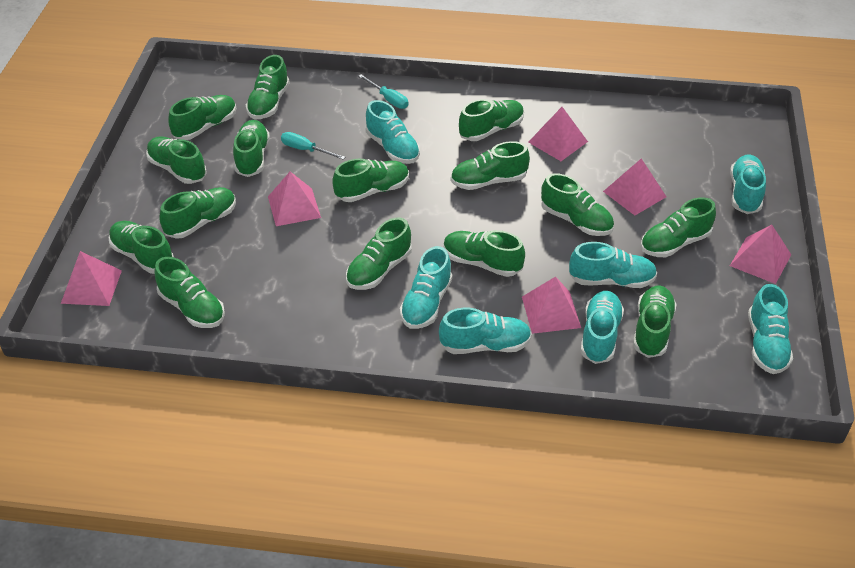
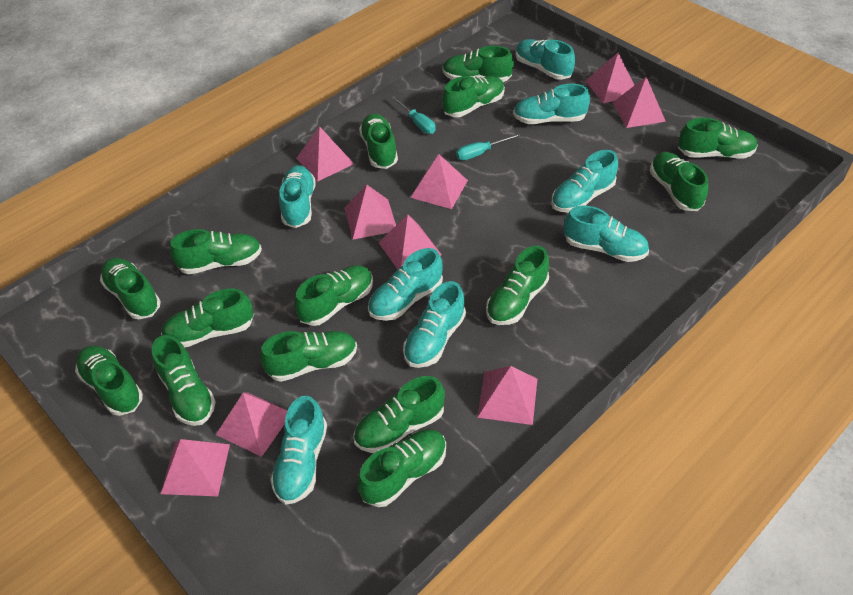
pink pyramid: 6 -> 9
turquoise shoe: 7 -> 8

